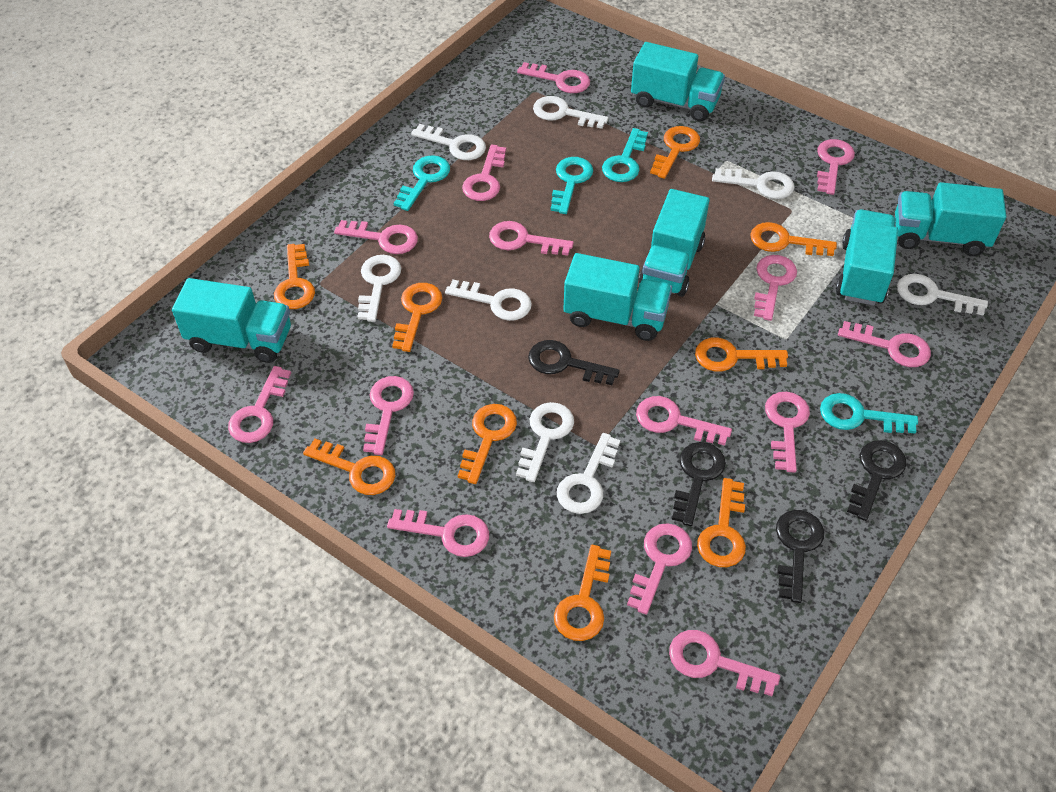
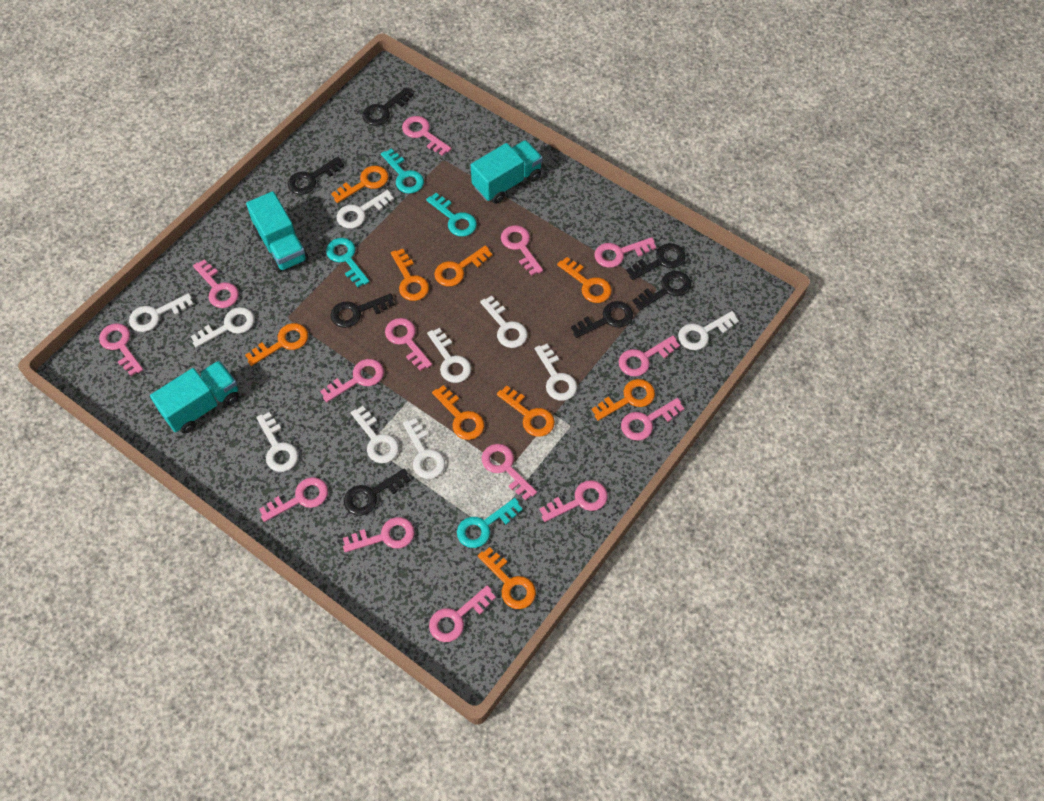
black key: 4 -> 7
turquoise truck: 6 -> 3
white key: 8 -> 10

